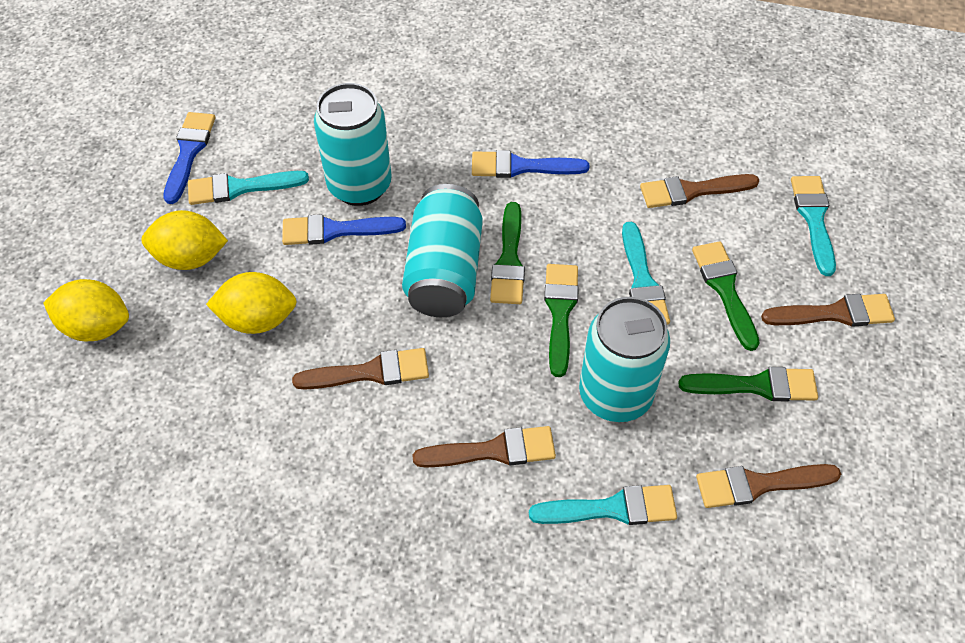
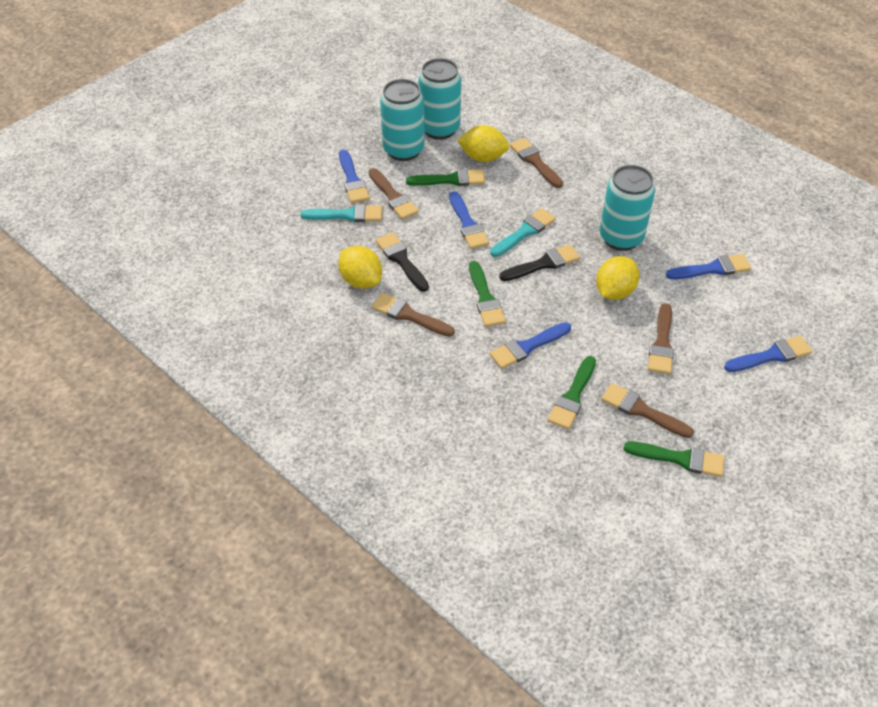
black brush: 0 -> 2
blue brush: 3 -> 5
turquoise brush: 4 -> 2

